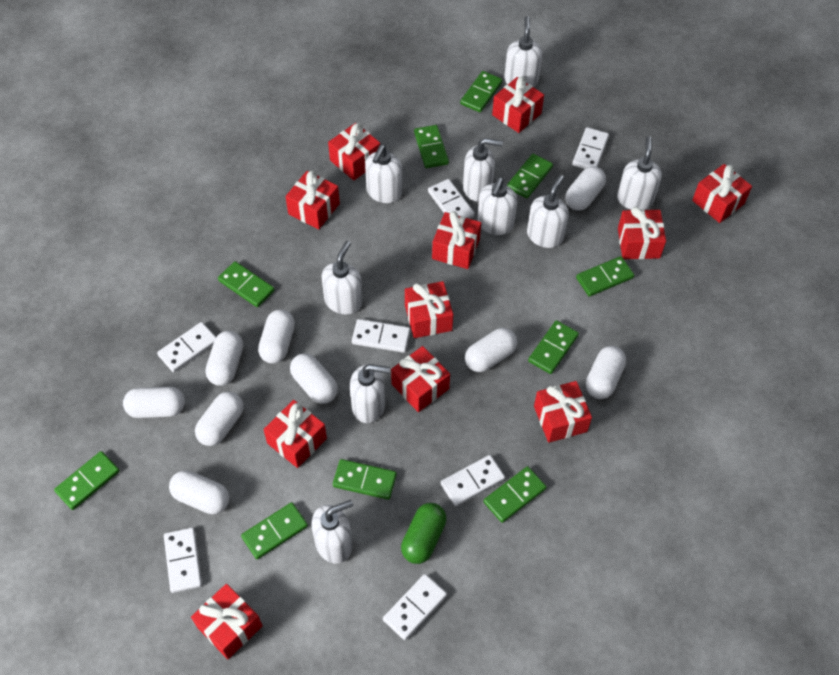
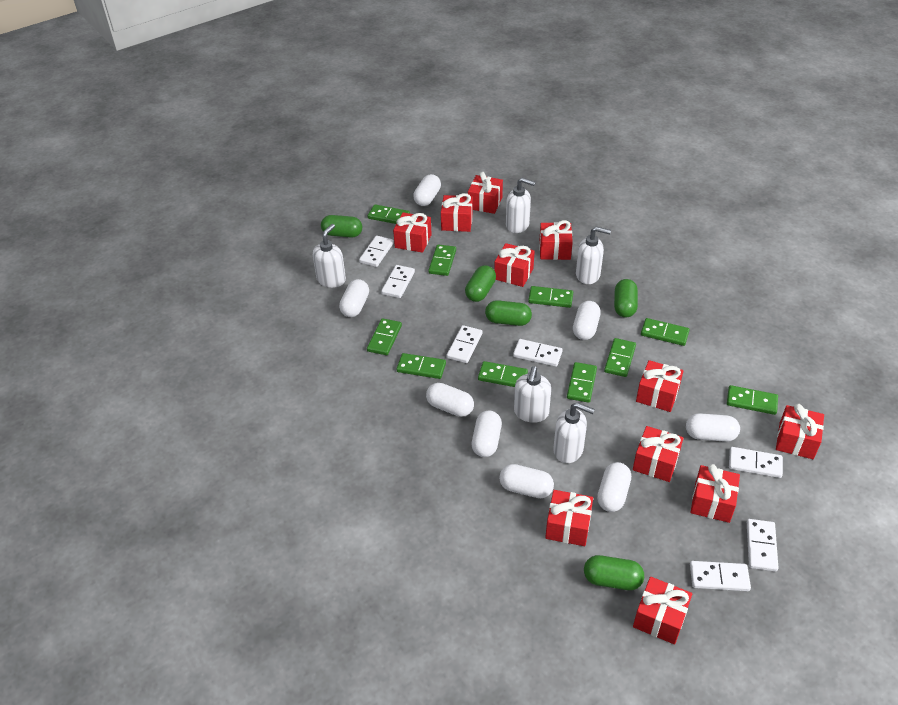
green capsule: 1 -> 5
white capsule: 9 -> 8
white soap dispenser: 9 -> 5

